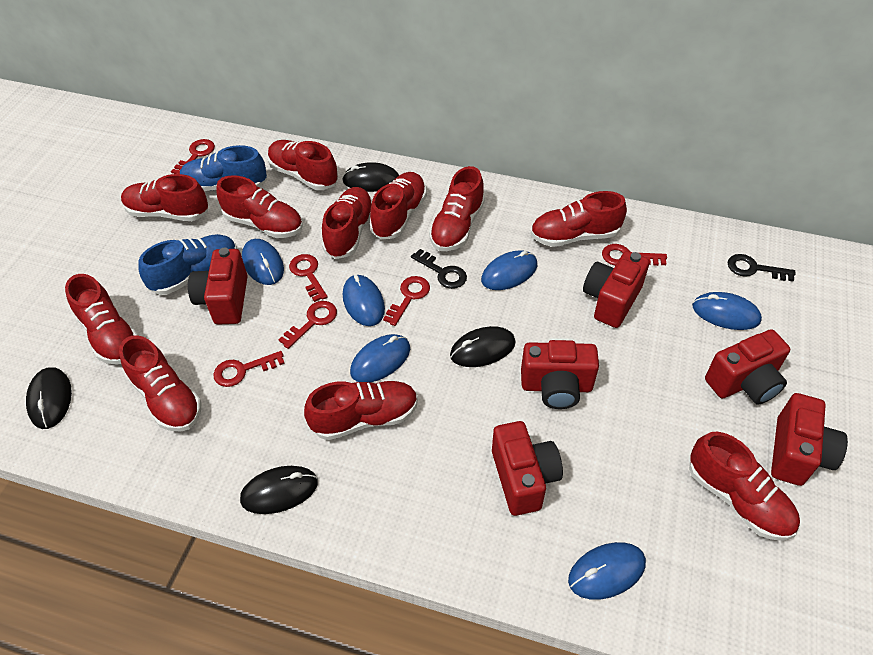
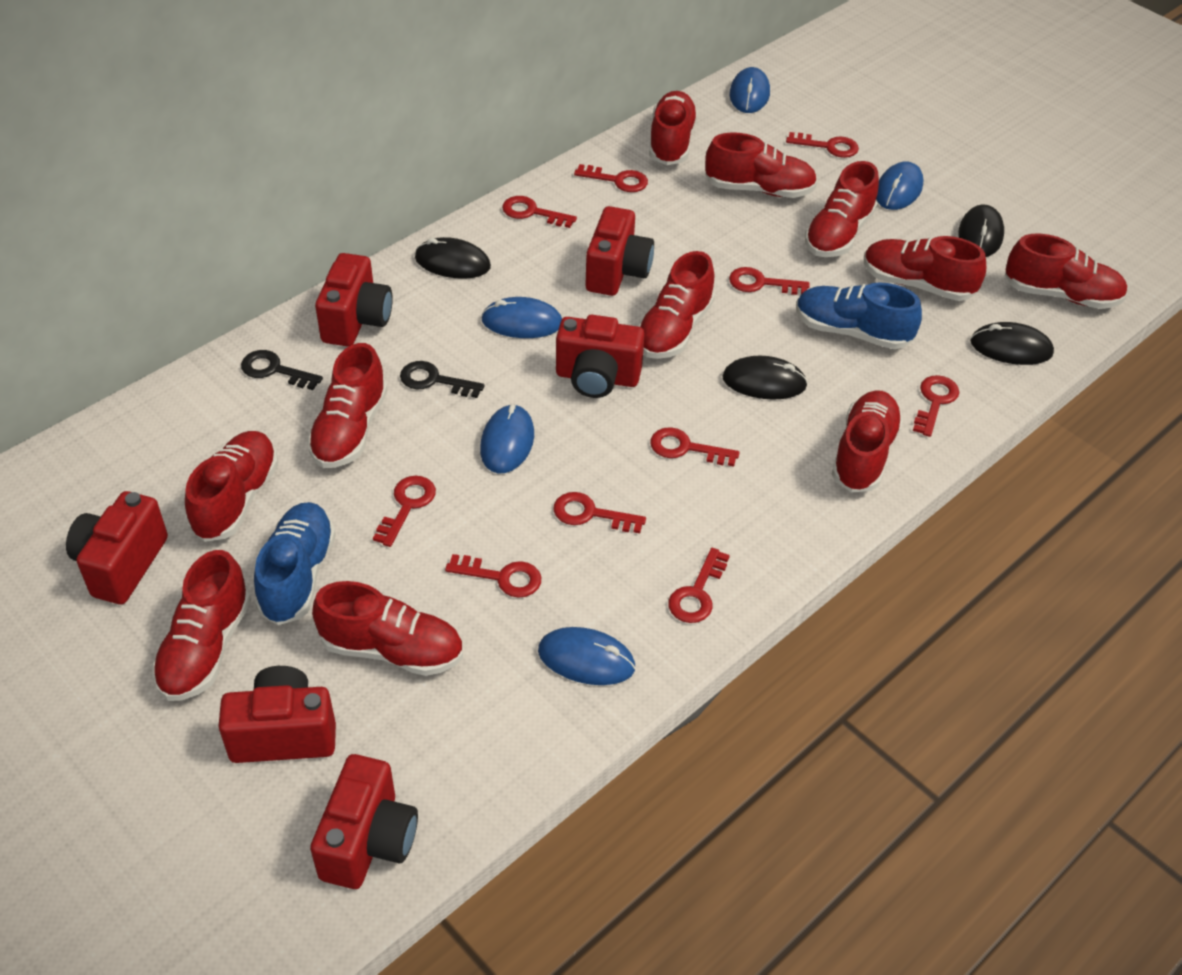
blue mouse: 6 -> 5
red key: 6 -> 10

